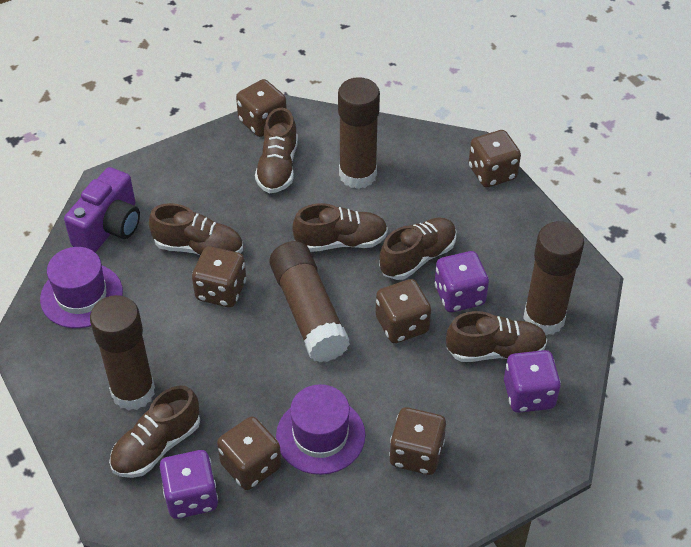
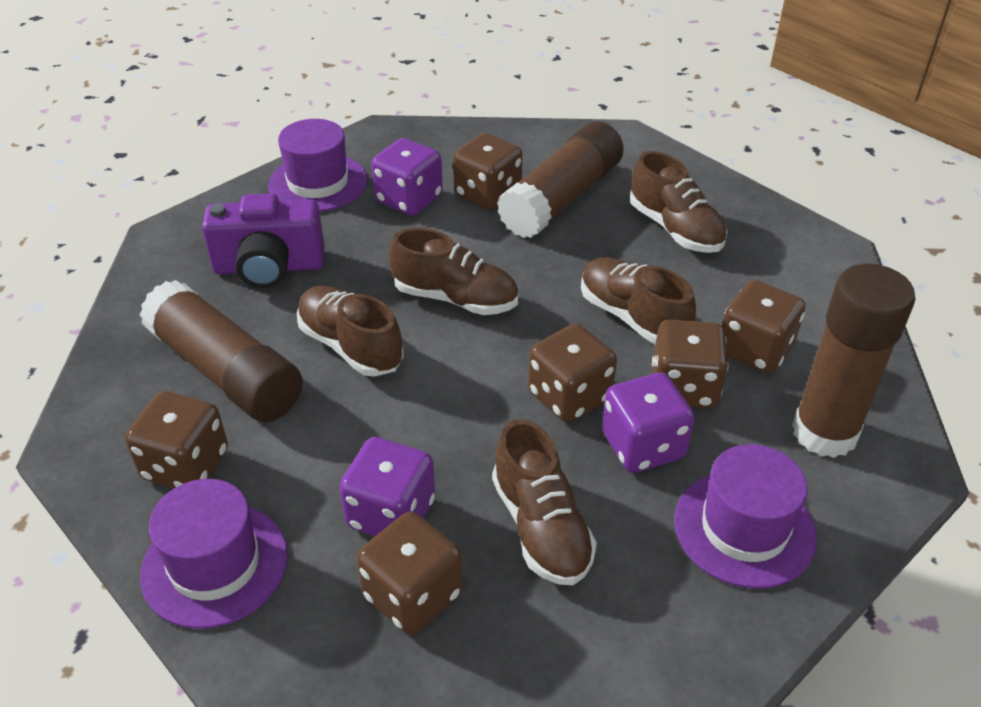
brown glue stick: 4 -> 3
brown shoe: 6 -> 5
purple hat: 2 -> 3

